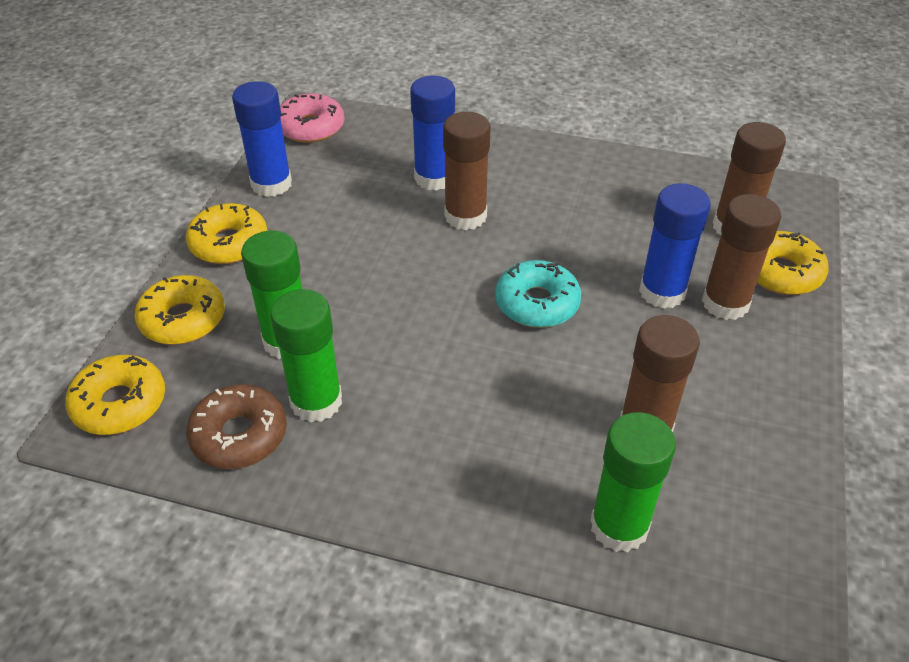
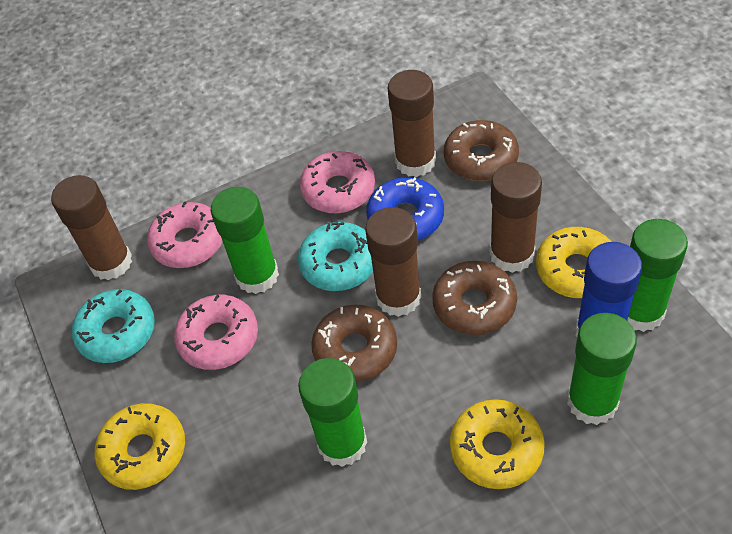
blue donut: 0 -> 1
blue glue stick: 3 -> 1
brown donut: 1 -> 3
green glue stick: 3 -> 4
pink donut: 1 -> 3
turquoise donut: 1 -> 2
yellow donut: 4 -> 3

